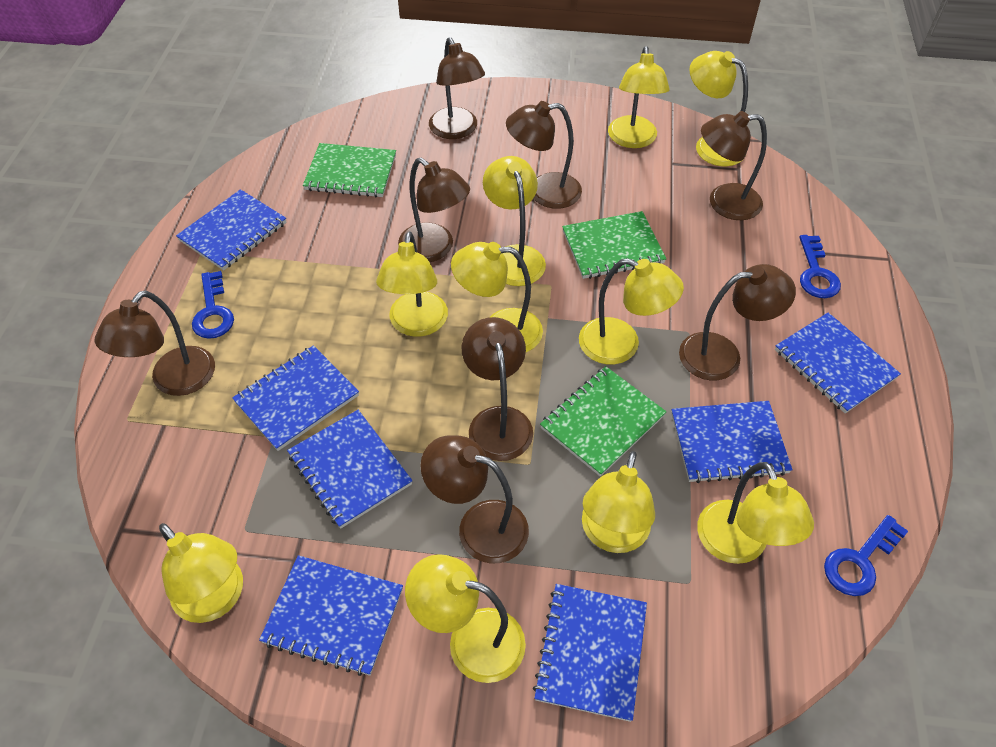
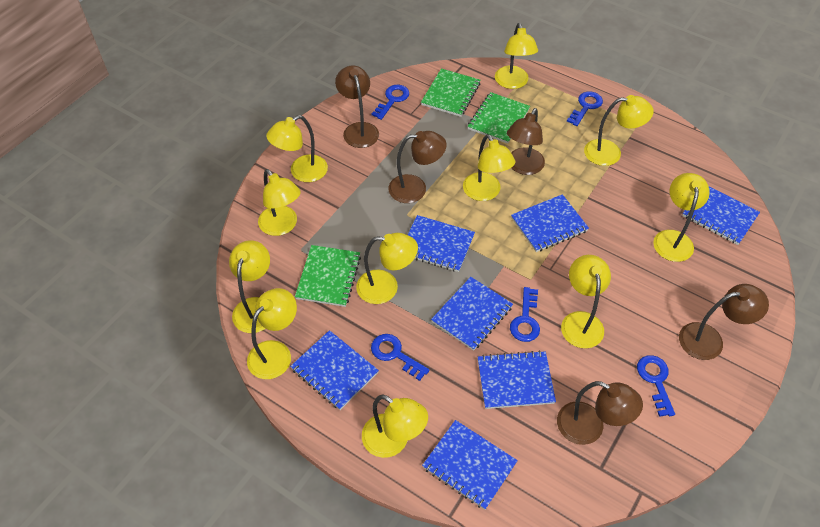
blue key: 3 -> 5
brown lamp: 8 -> 5
yellow lamp: 10 -> 11

